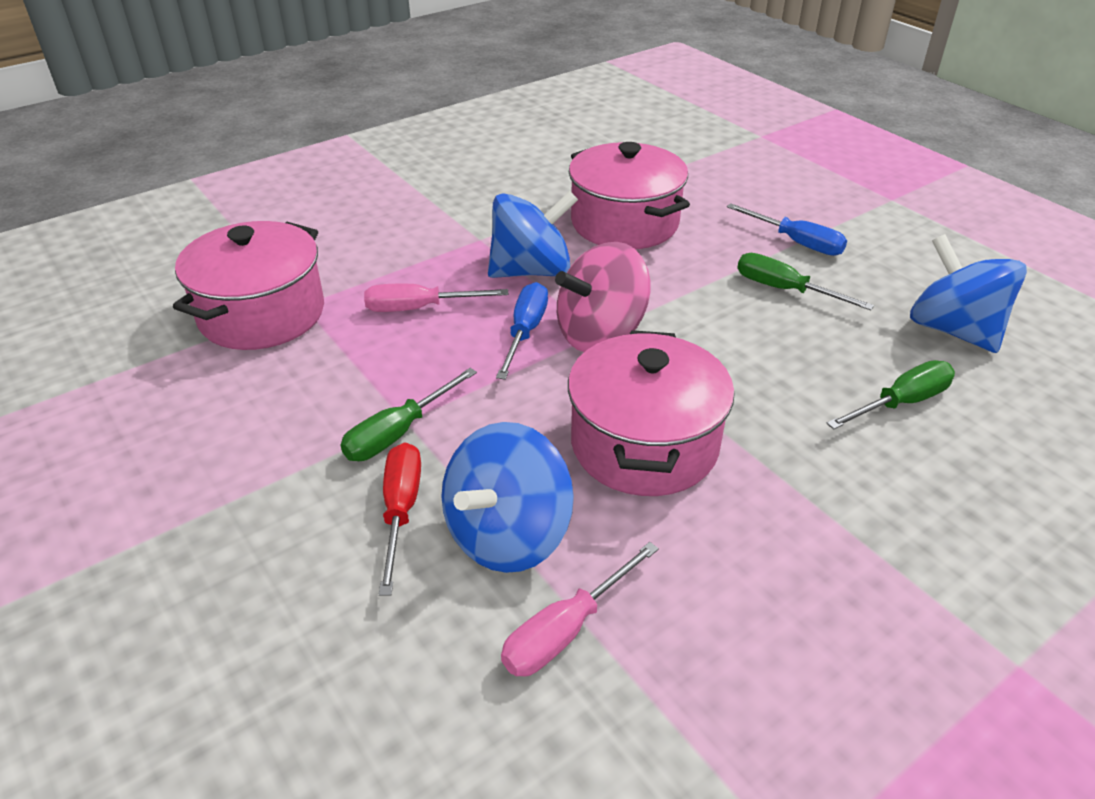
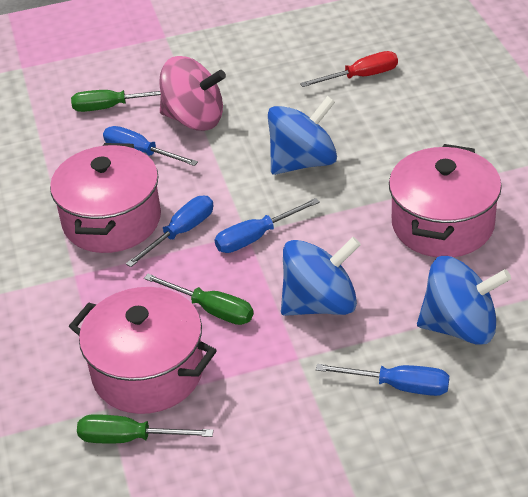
blue screwdriver: 2 -> 4
pink screwdriver: 2 -> 0

